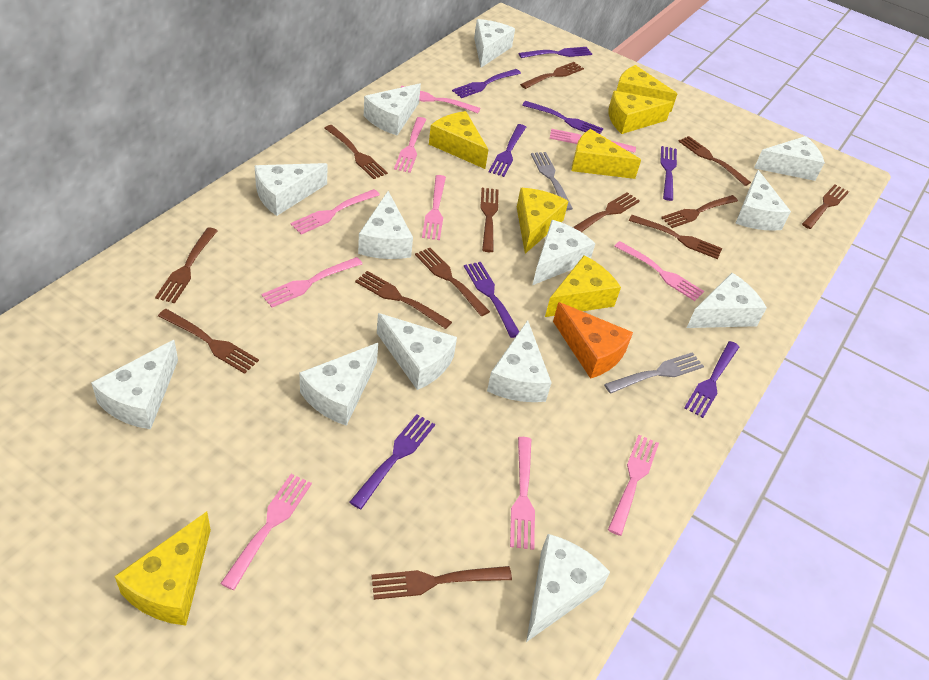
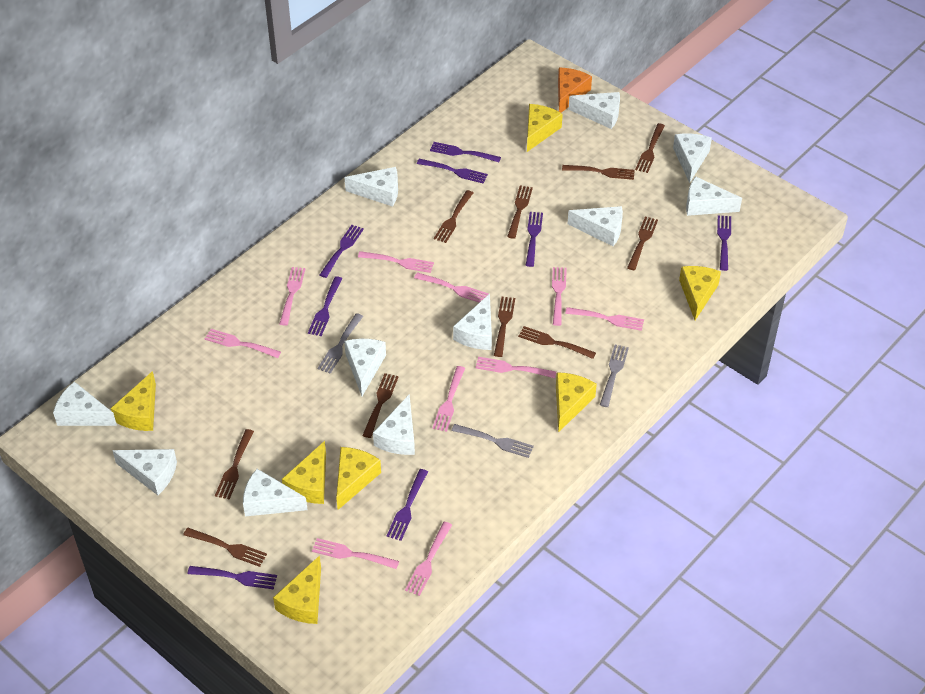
brown fork: 13 -> 10
grey fork: 2 -> 3
white cheese: 13 -> 11

